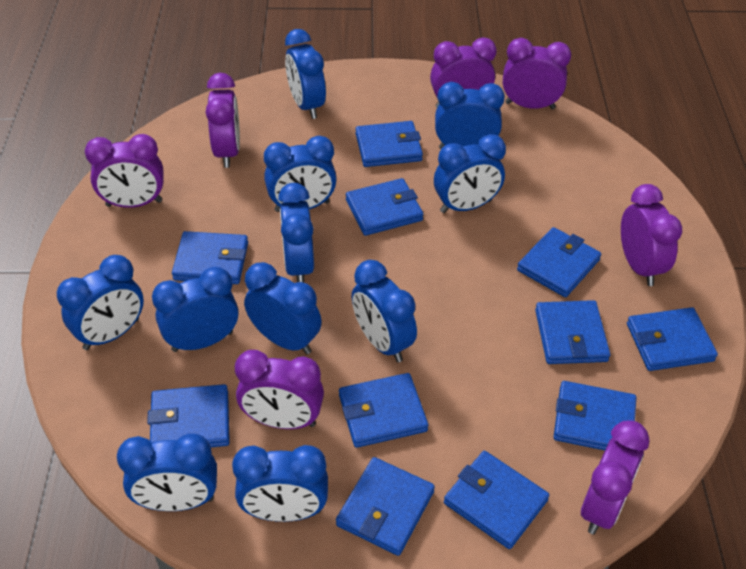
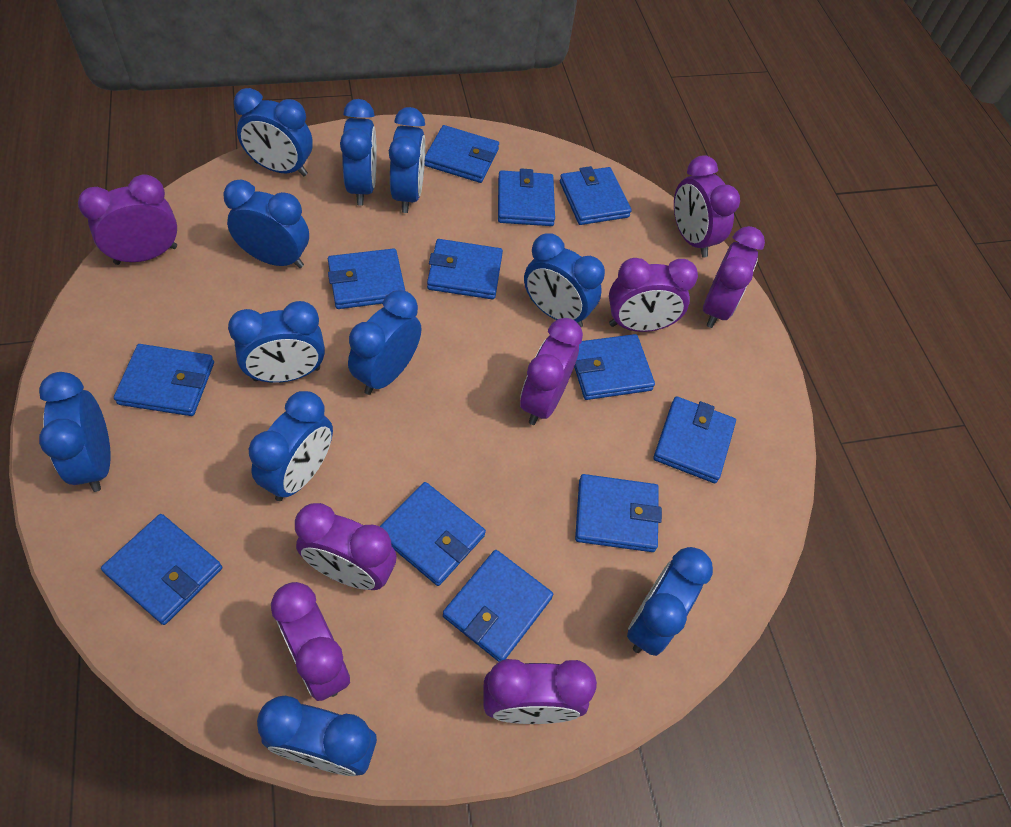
blue wallet: 11 -> 12
purple clock: 7 -> 8

